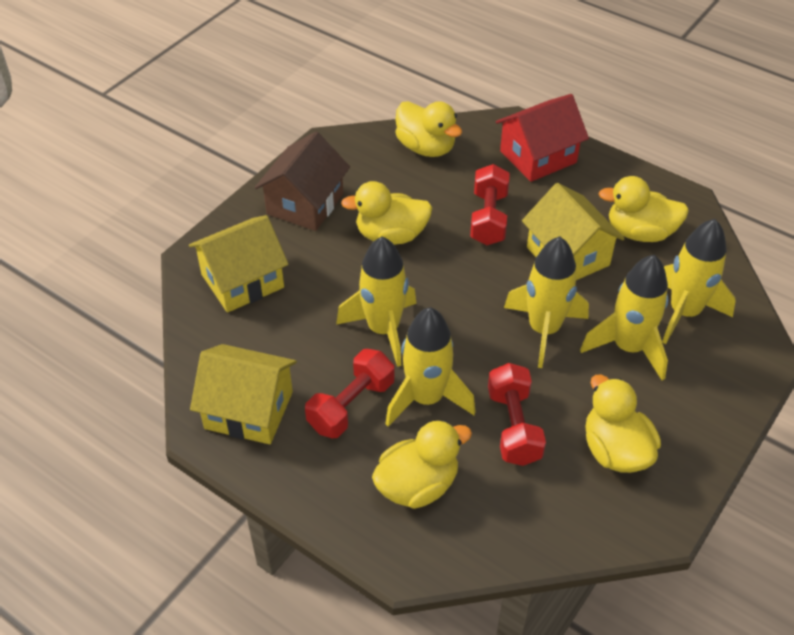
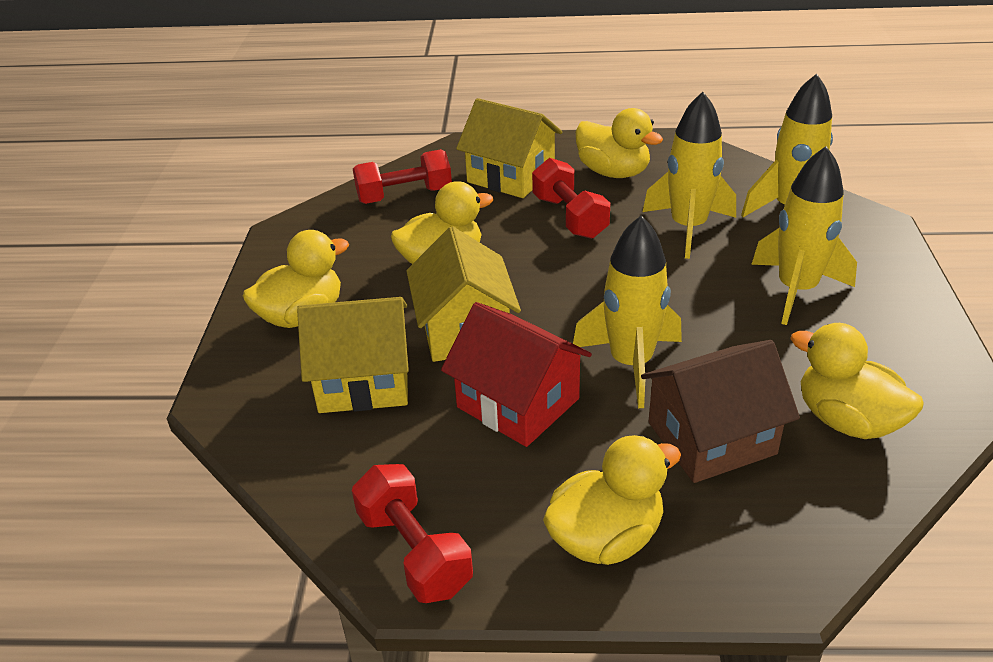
yellow rocket: 5 -> 4

